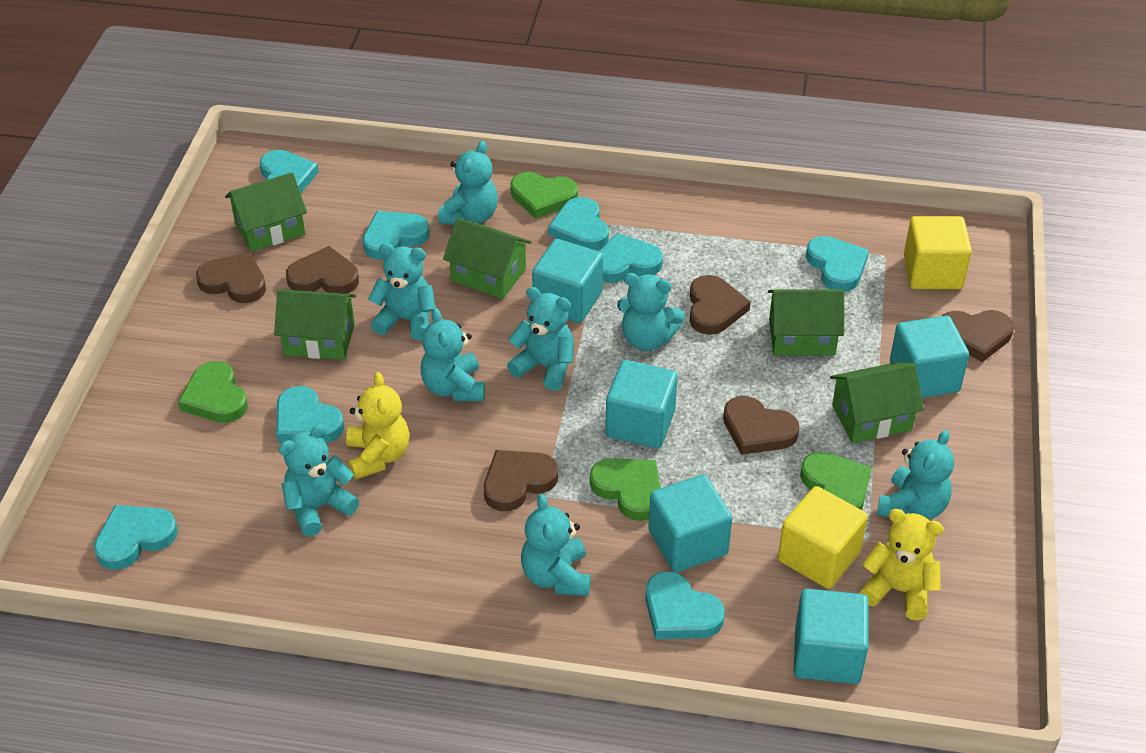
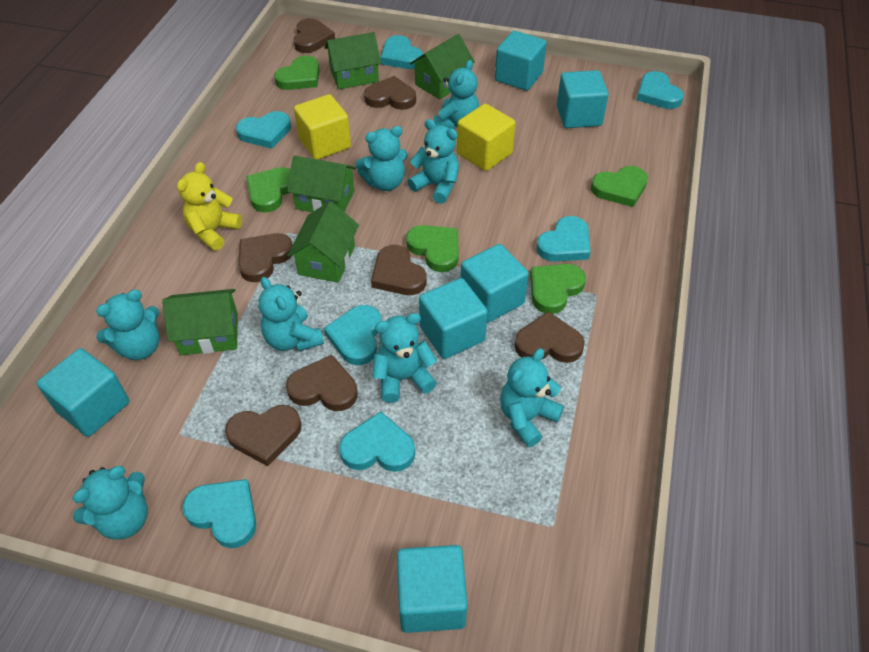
brown heart: 6 -> 7
green heart: 4 -> 5
turquoise cube: 5 -> 6
turquoise heart: 8 -> 7
yellow teddy bear: 2 -> 1

